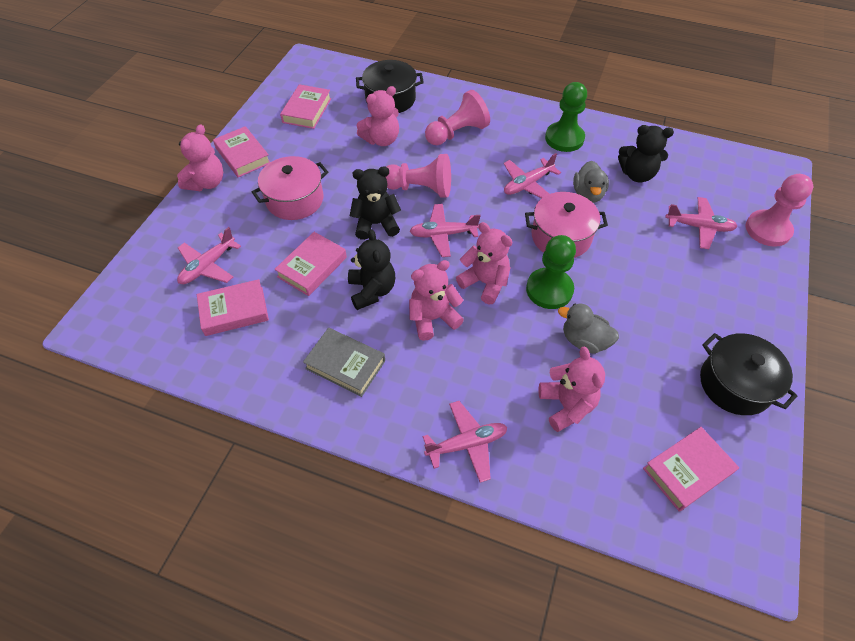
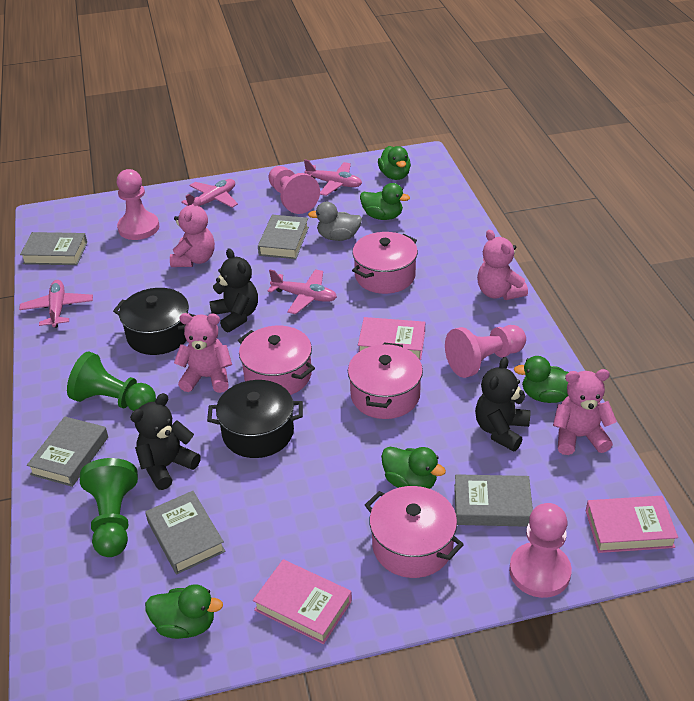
green duck: 0 -> 5
grey book: 1 -> 5
grey duck: 2 -> 1
pink book: 5 -> 3
pink pawn: 3 -> 4
pink plane: 5 -> 4
pink pot: 2 -> 4
pink teddy bear: 5 -> 4

